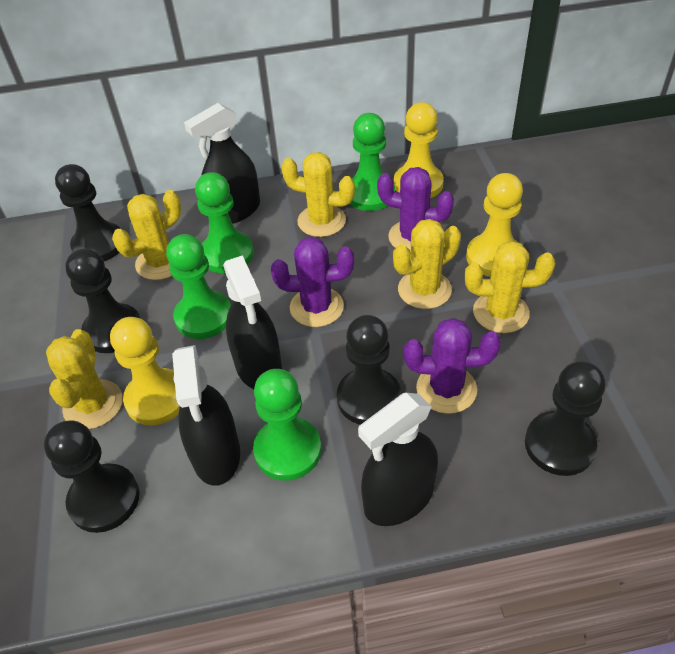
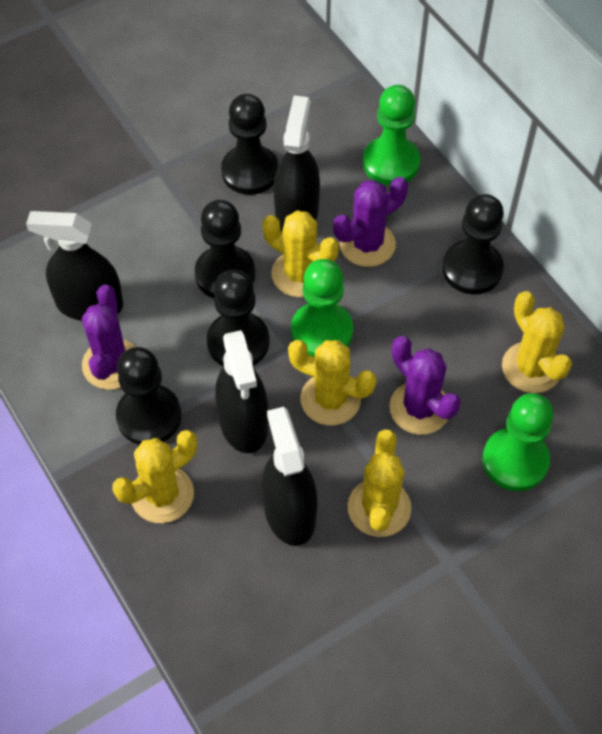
green pawn: 4 -> 3
yellow pawn: 3 -> 0

